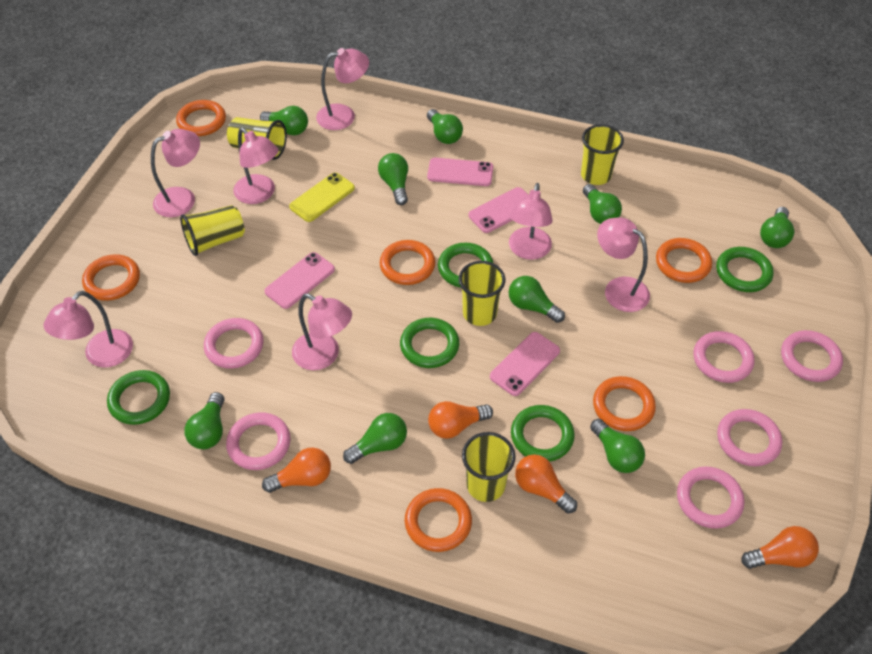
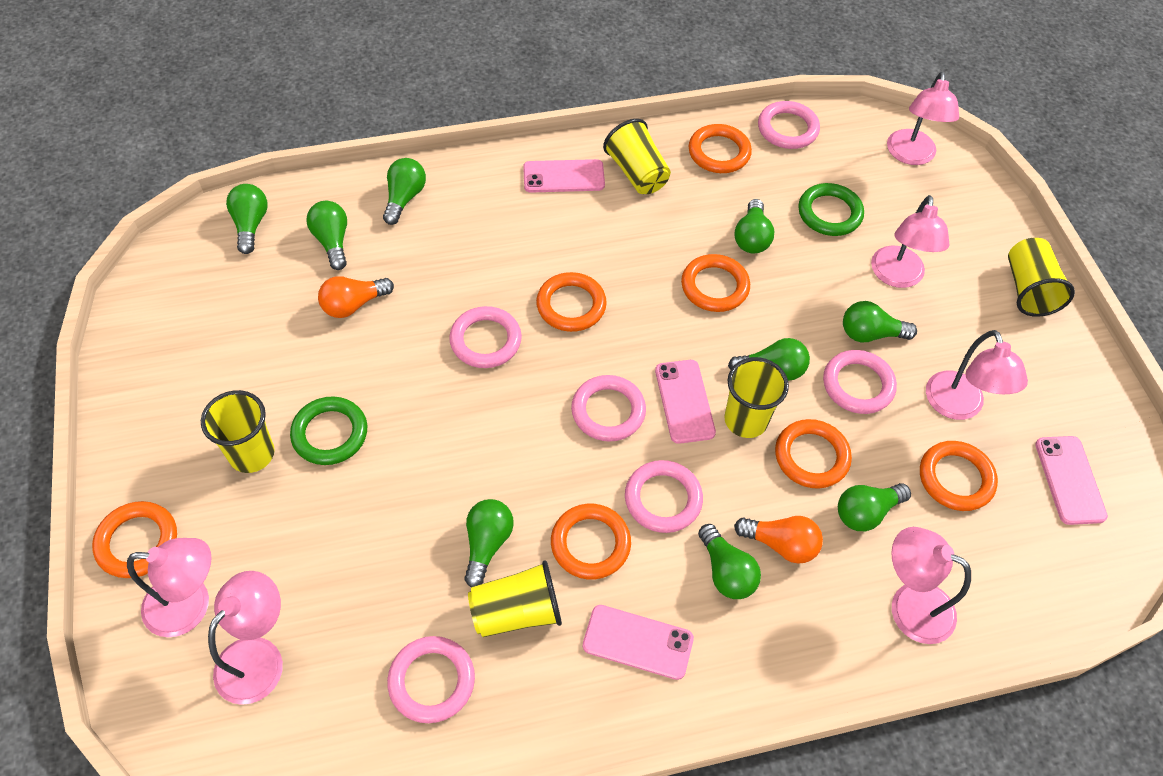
green ring: 5 -> 2
orange light bulb: 4 -> 2
orange ring: 6 -> 7
pink lamp: 7 -> 6
yellow phone: 1 -> 0

